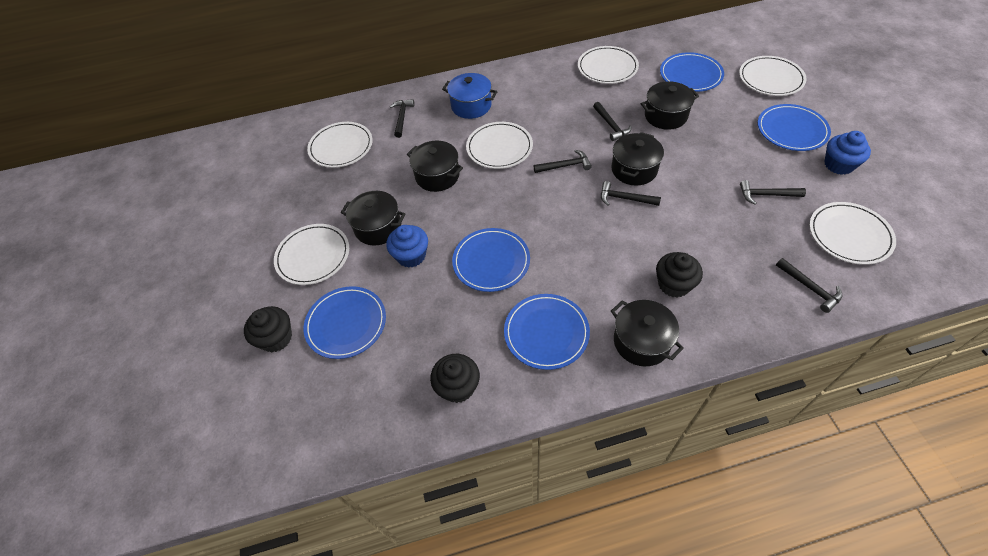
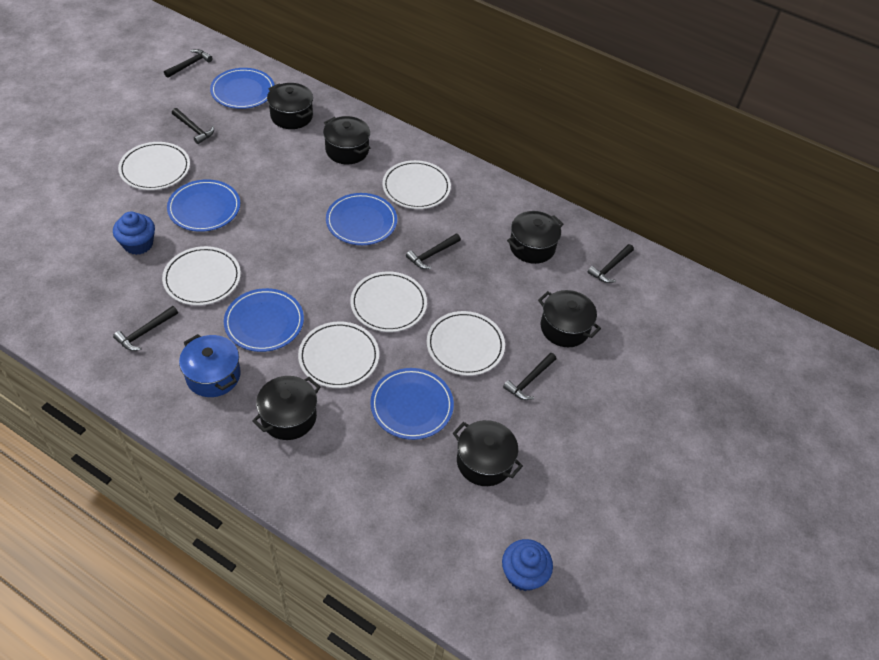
black cupcake: 3 -> 0
black pot: 5 -> 6

